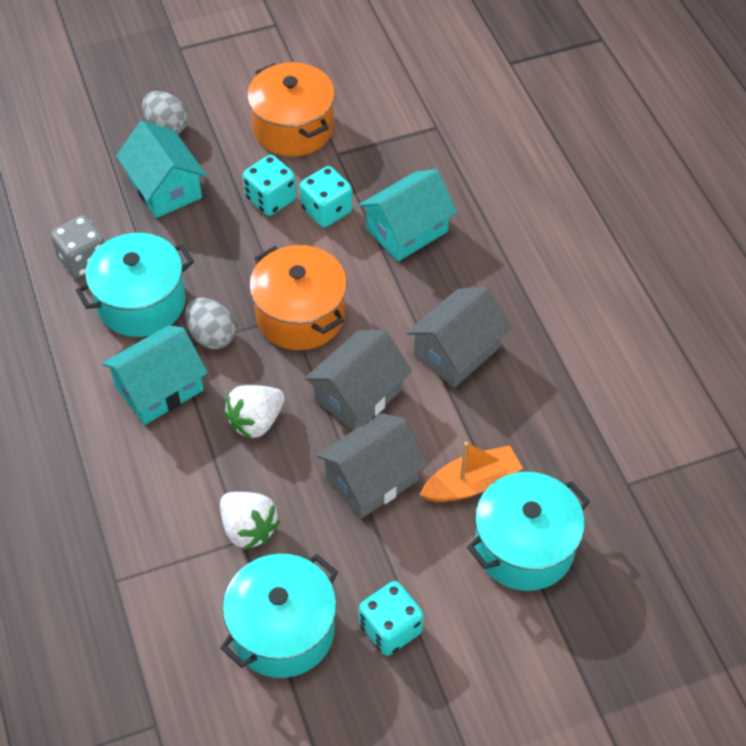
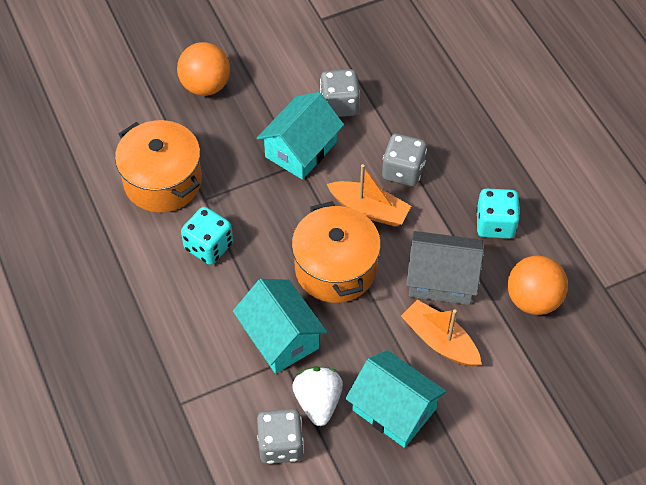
grey dice: 1 -> 3
grey egg: 2 -> 0
grey house: 3 -> 1
orange ball: 0 -> 2
orange boat: 1 -> 2
turquoise dice: 3 -> 2
turquoise pot: 3 -> 0
white strawberry: 2 -> 1

